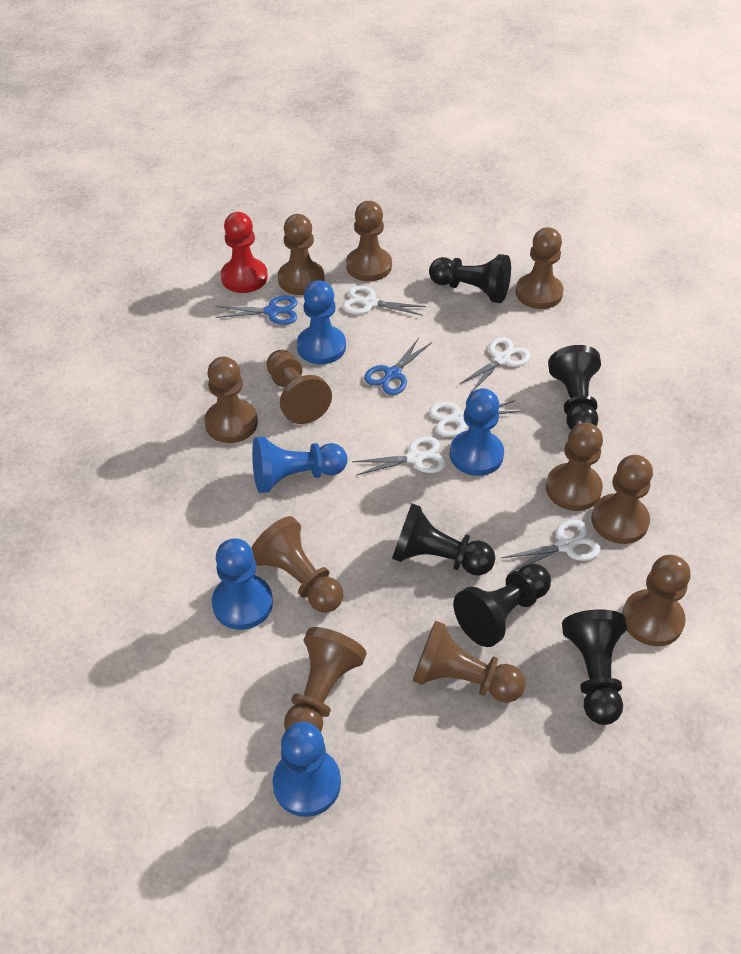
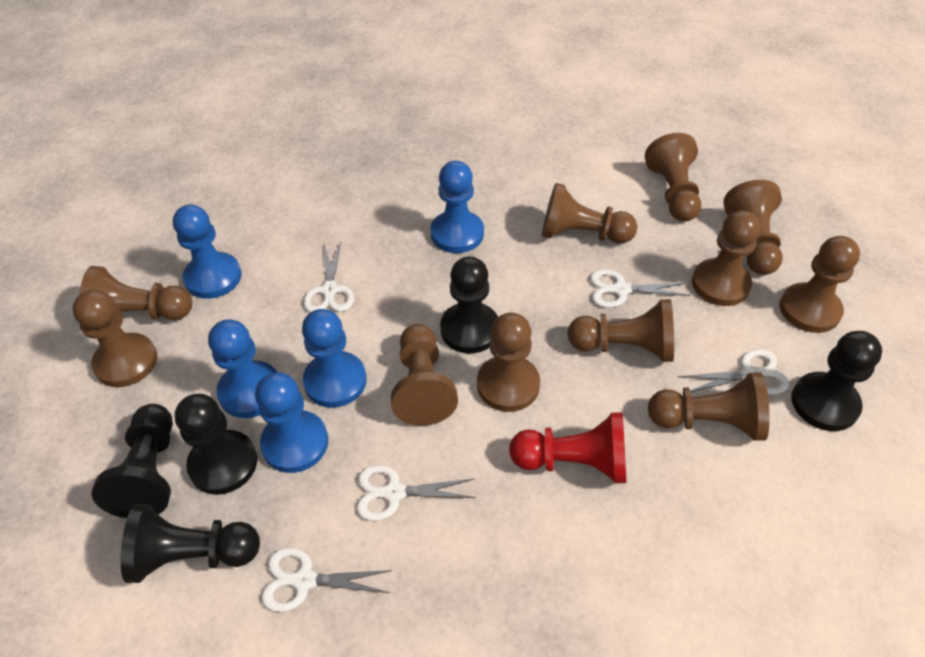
blue scissors: 2 -> 0

